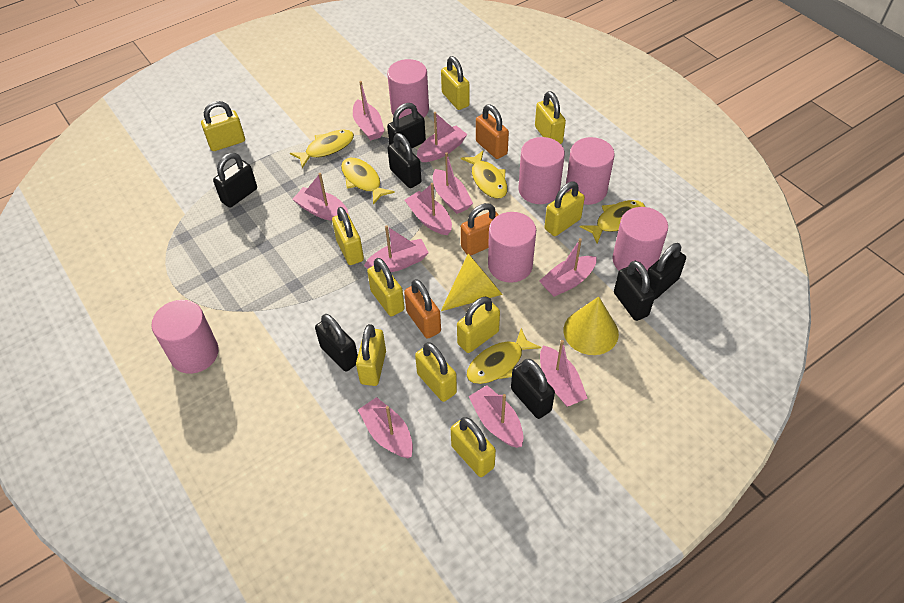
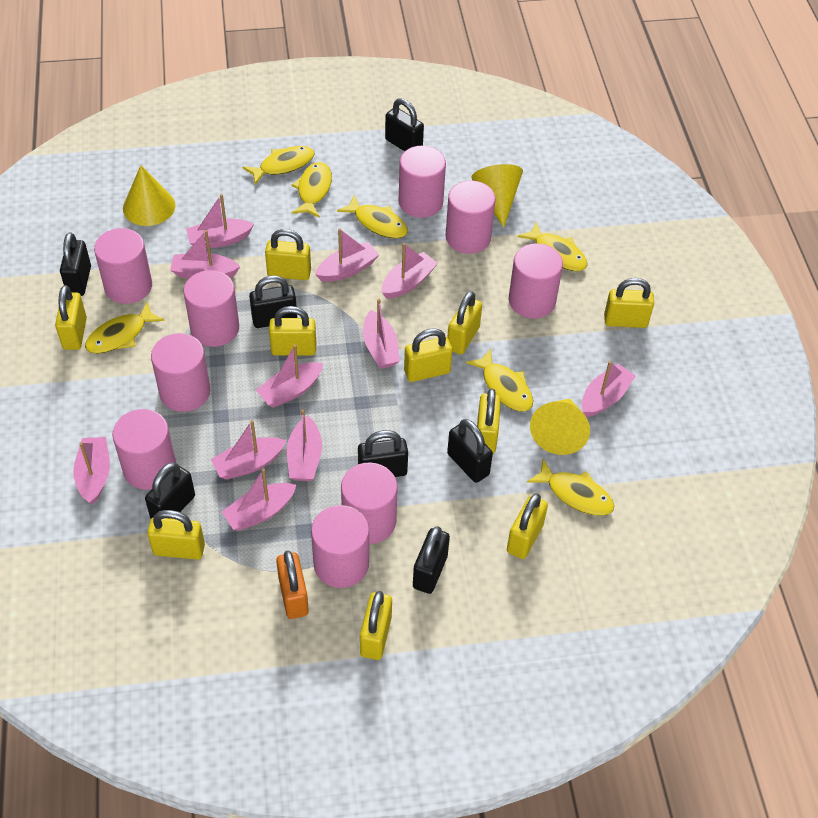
orange padlock: 3 -> 1
pink boat: 10 -> 11
pink cylinder: 6 -> 9
yellow cone: 2 -> 3
yellow fish: 5 -> 7

